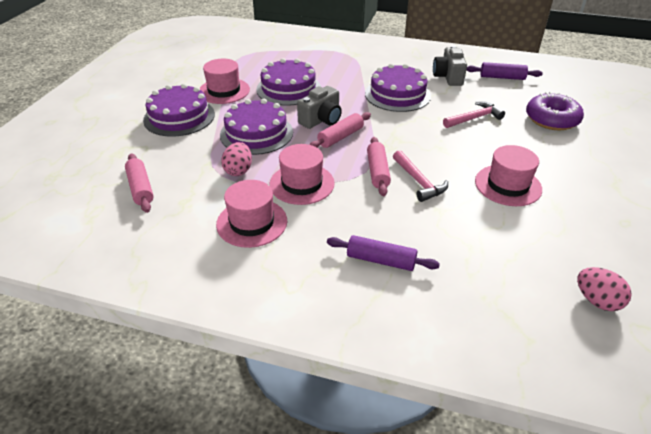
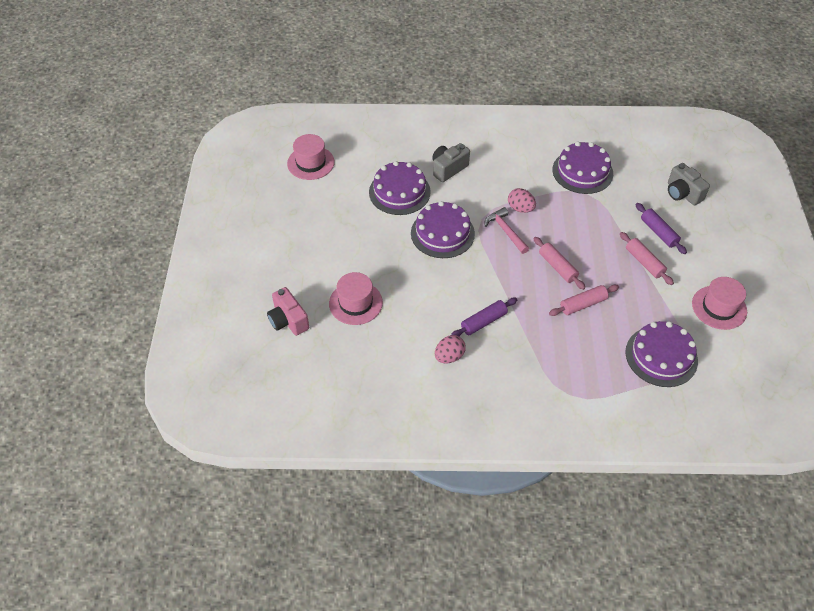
pink camera: 0 -> 1
pink hammer: 2 -> 1
pink hat: 4 -> 3
purple donut: 1 -> 0

